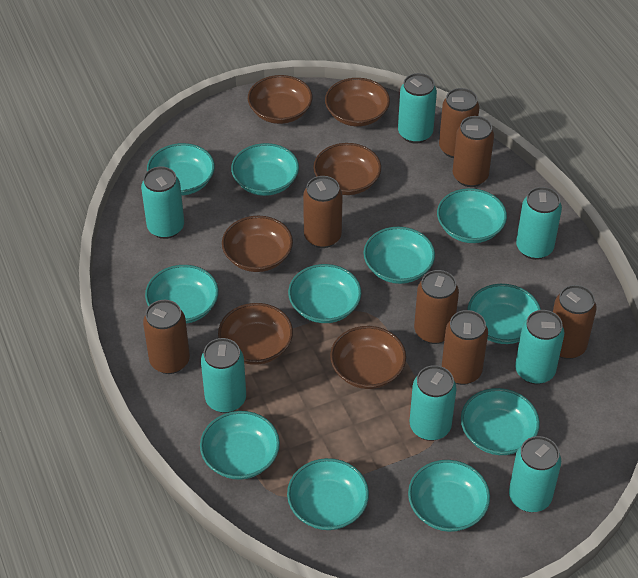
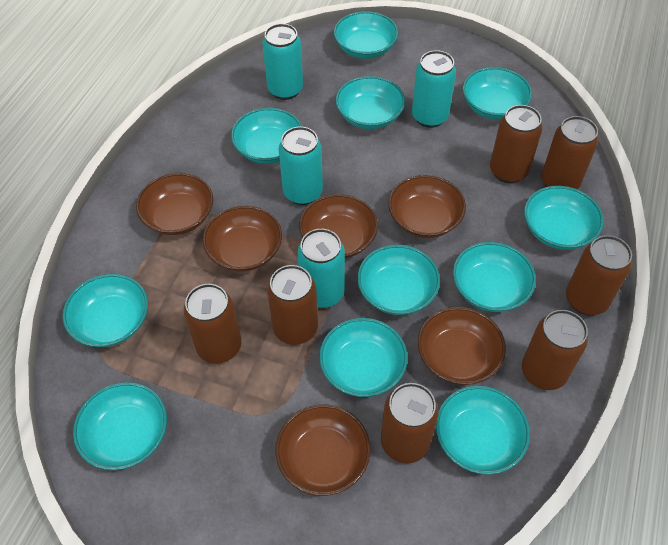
turquoise can: 7 -> 4

